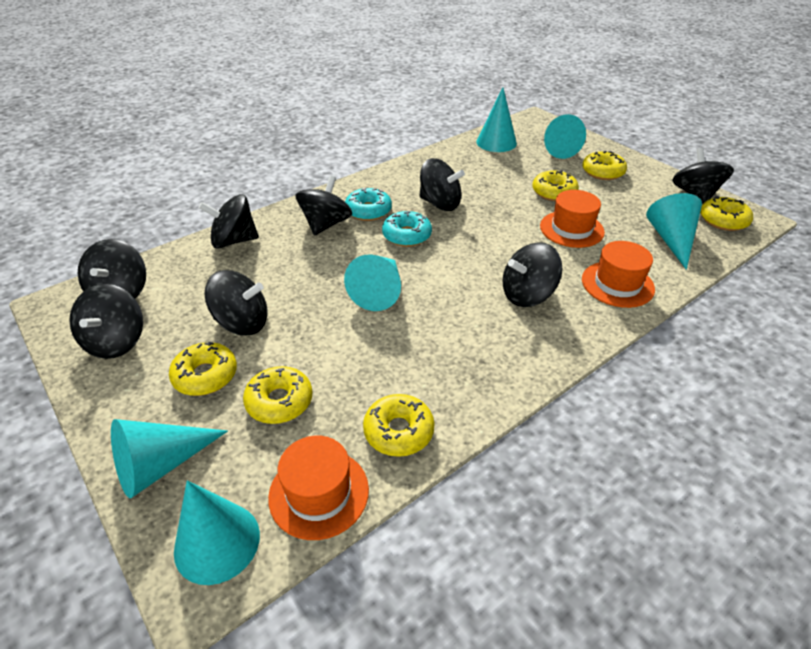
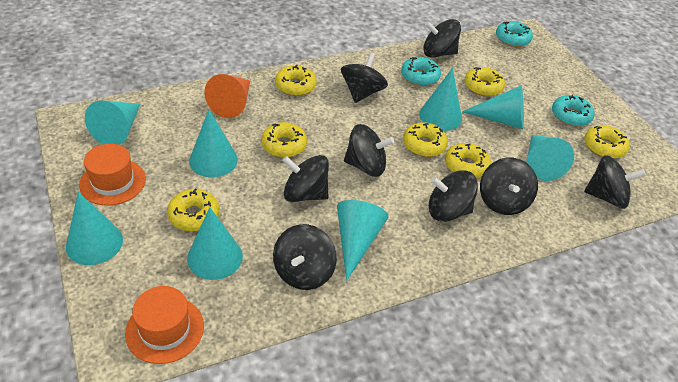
orange cone: 0 -> 1
orange hat: 3 -> 2
turquoise cone: 6 -> 8
turquoise donut: 2 -> 3
yellow donut: 6 -> 7

